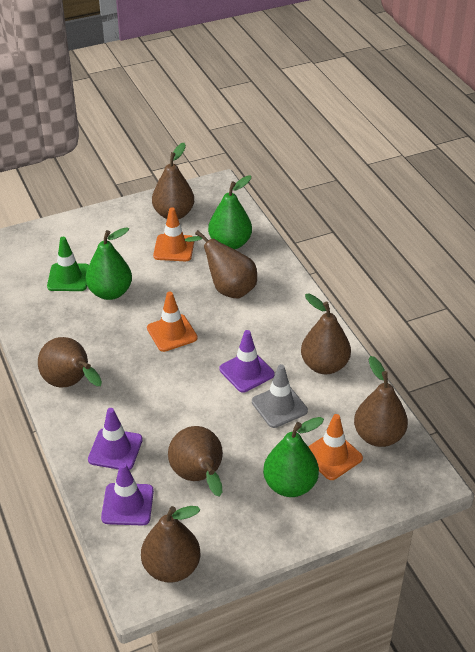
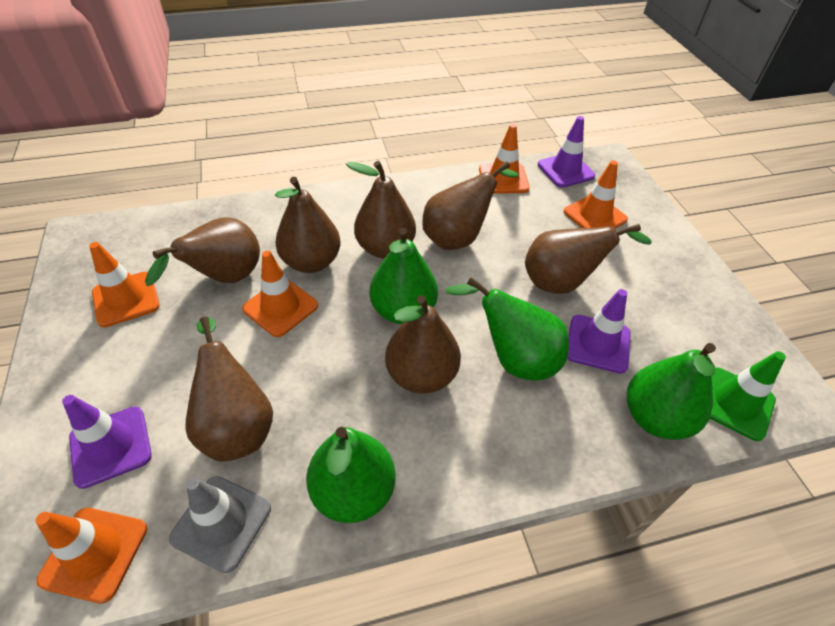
green pear: 3 -> 4
orange traffic cone: 3 -> 5

